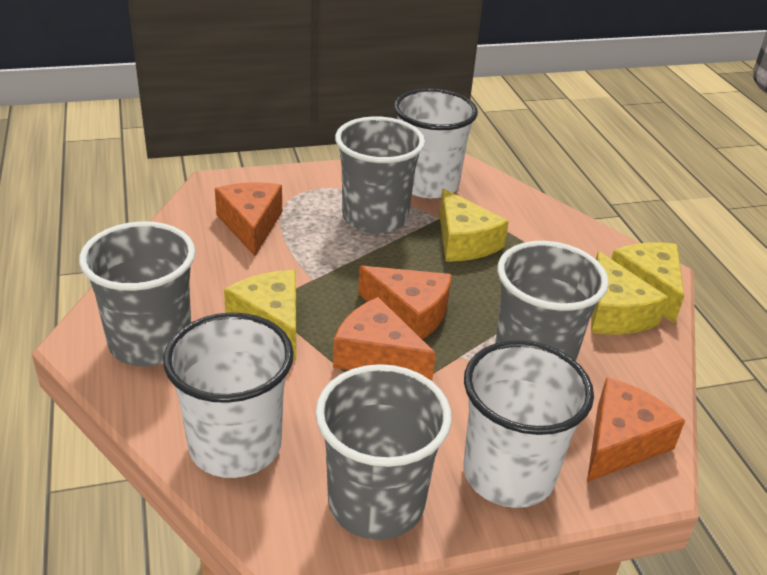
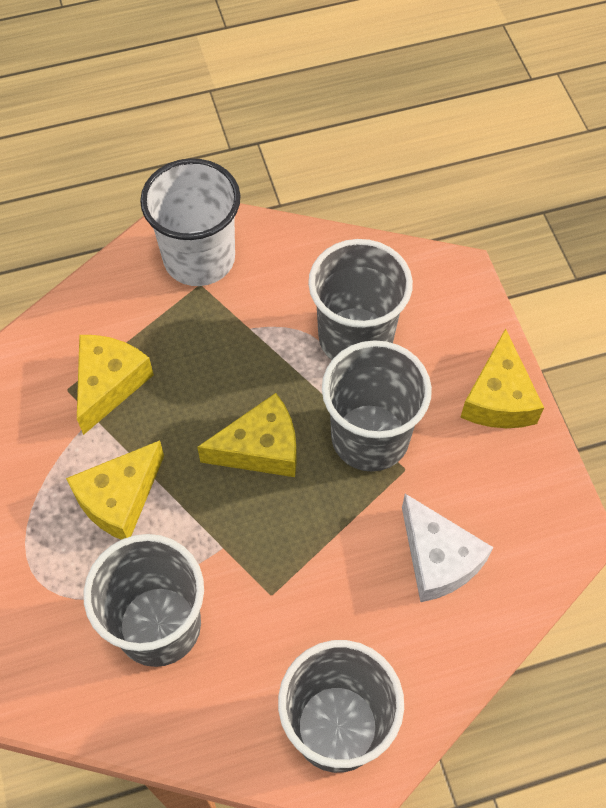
orange cheese: 4 -> 0
white cheese: 0 -> 1
white cup: 3 -> 1

